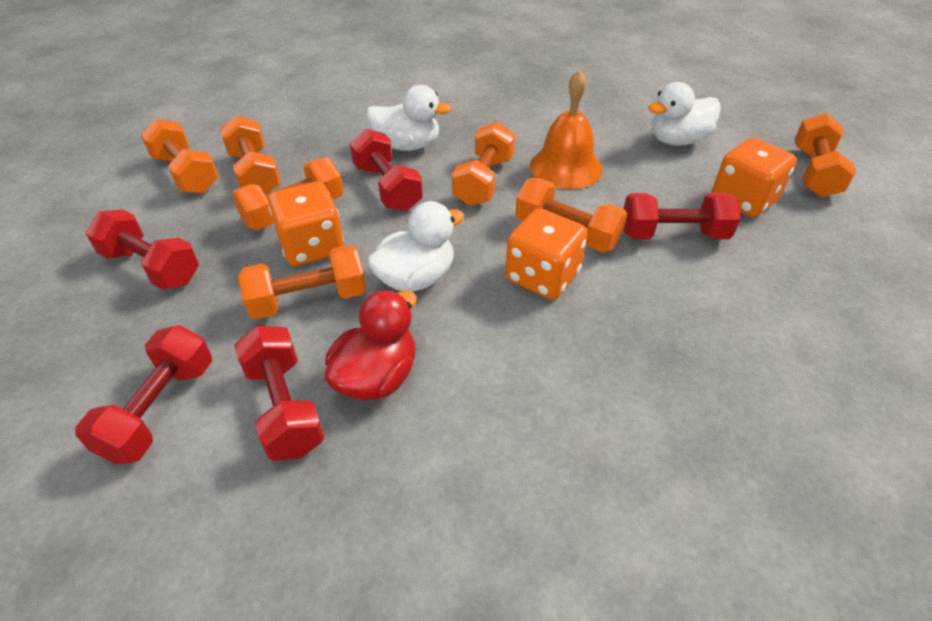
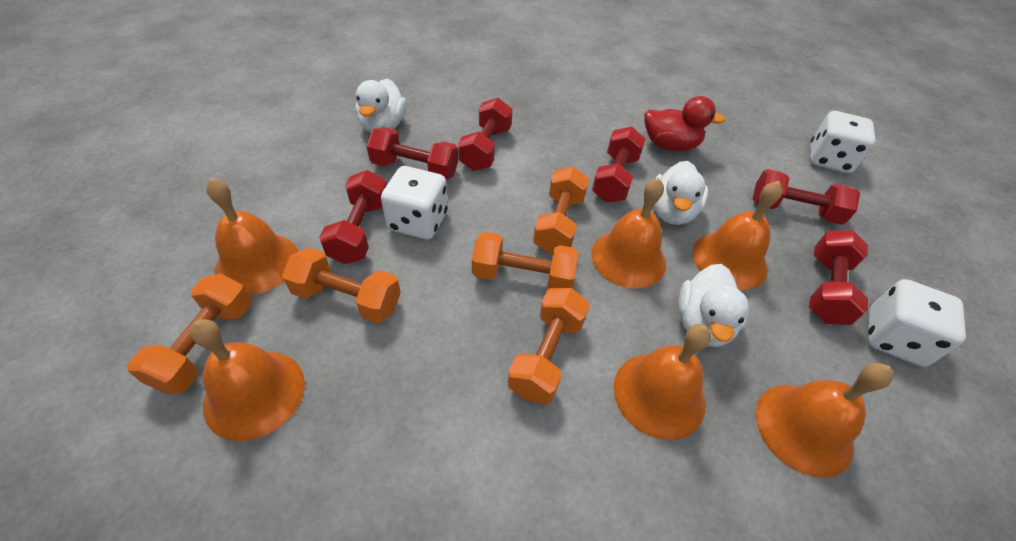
orange bell: 1 -> 6
orange dice: 3 -> 0
orange dumbbell: 7 -> 5
red dumbbell: 5 -> 6
white dice: 0 -> 3

